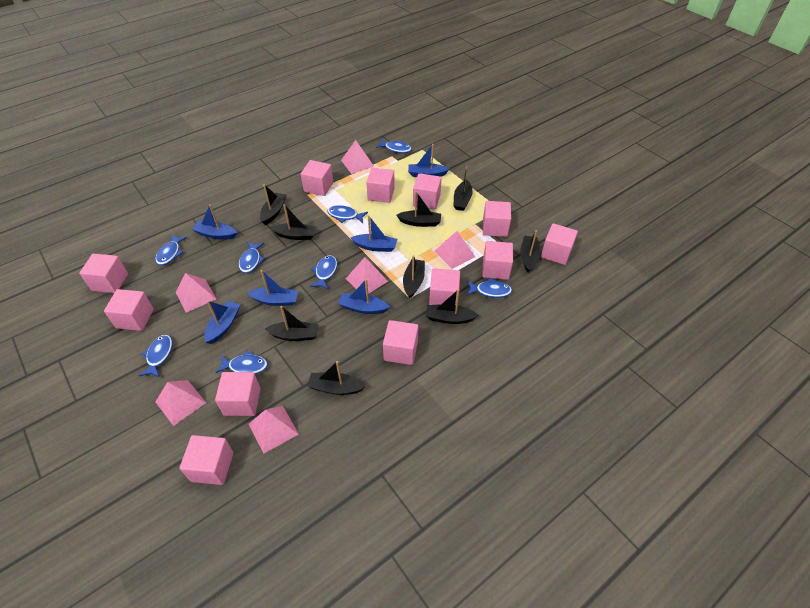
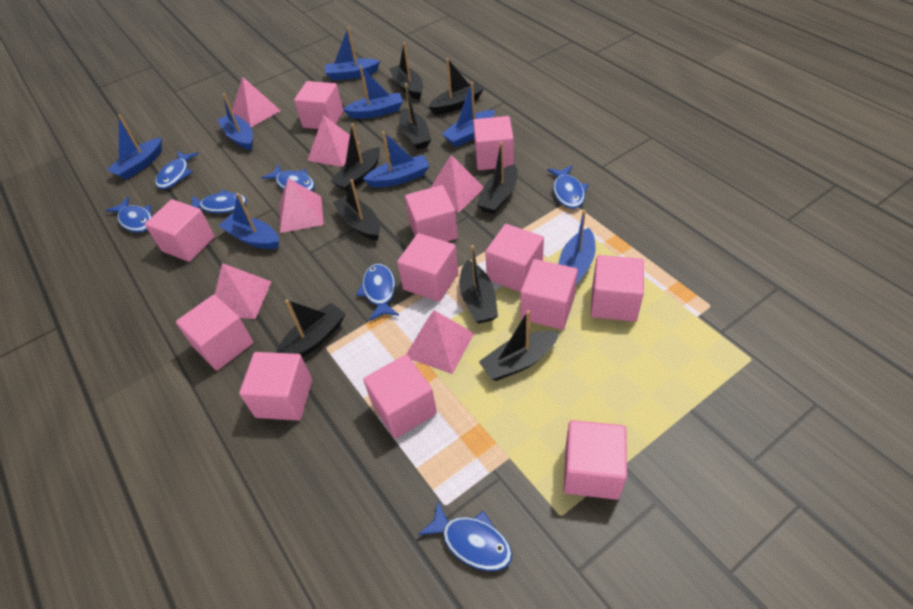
blue boat: 6 -> 8
blue fish: 8 -> 7

